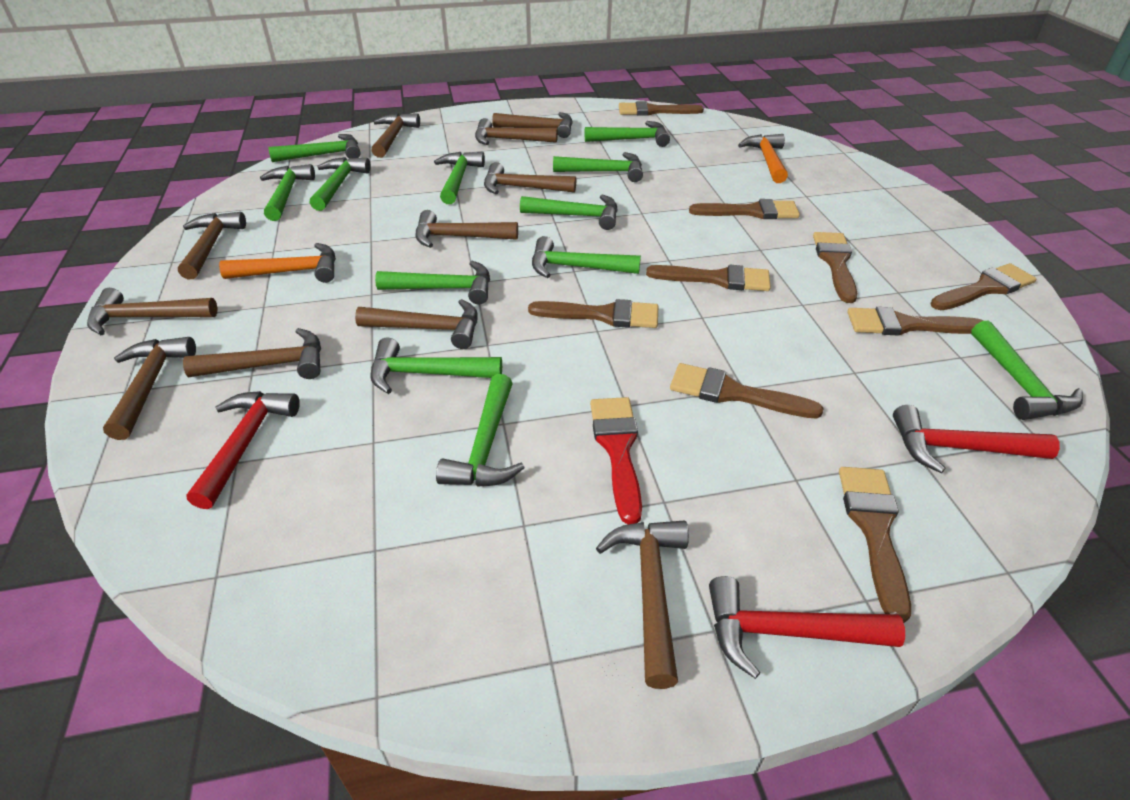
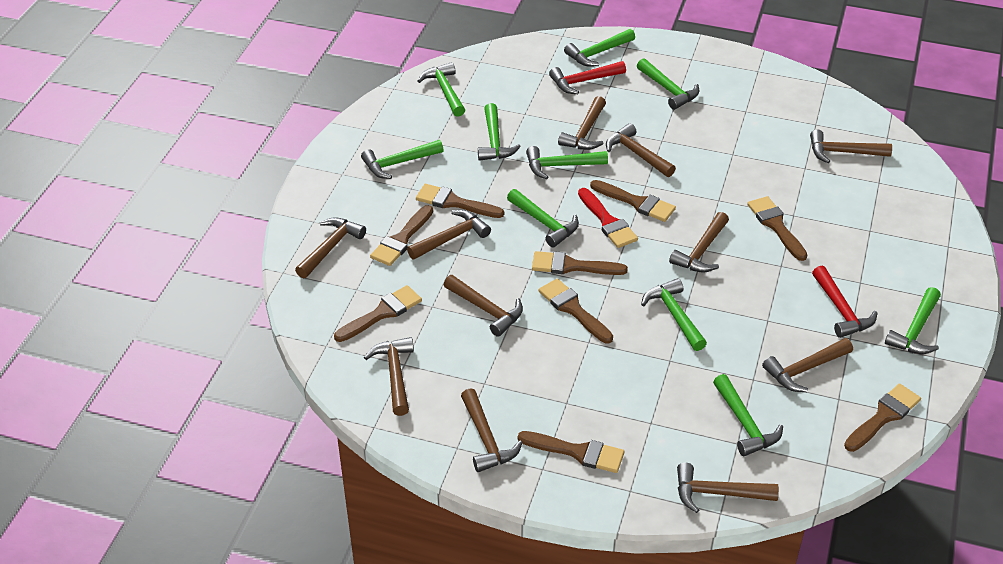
green hammer: 12 -> 10
orange hammer: 2 -> 0
red hammer: 3 -> 2

